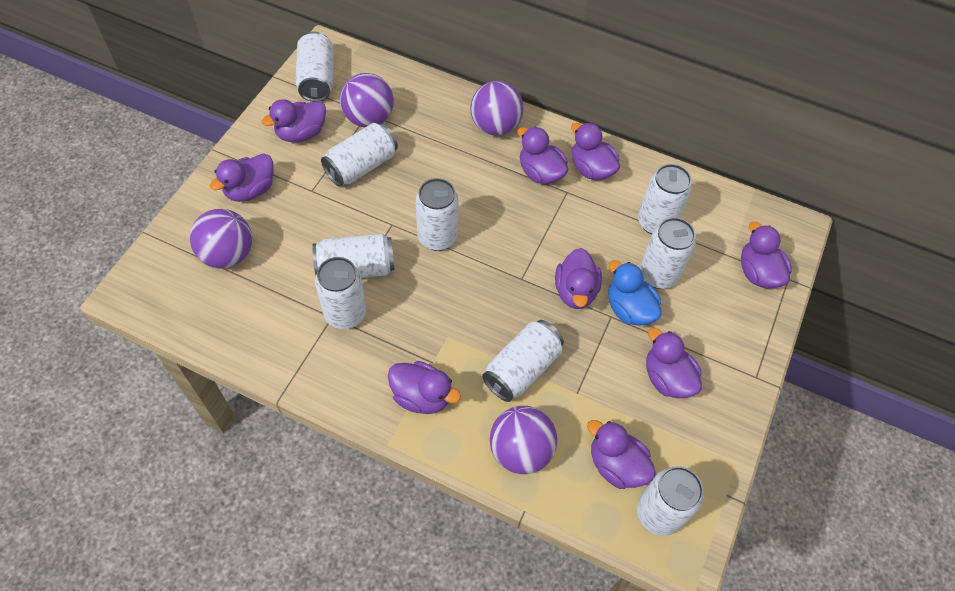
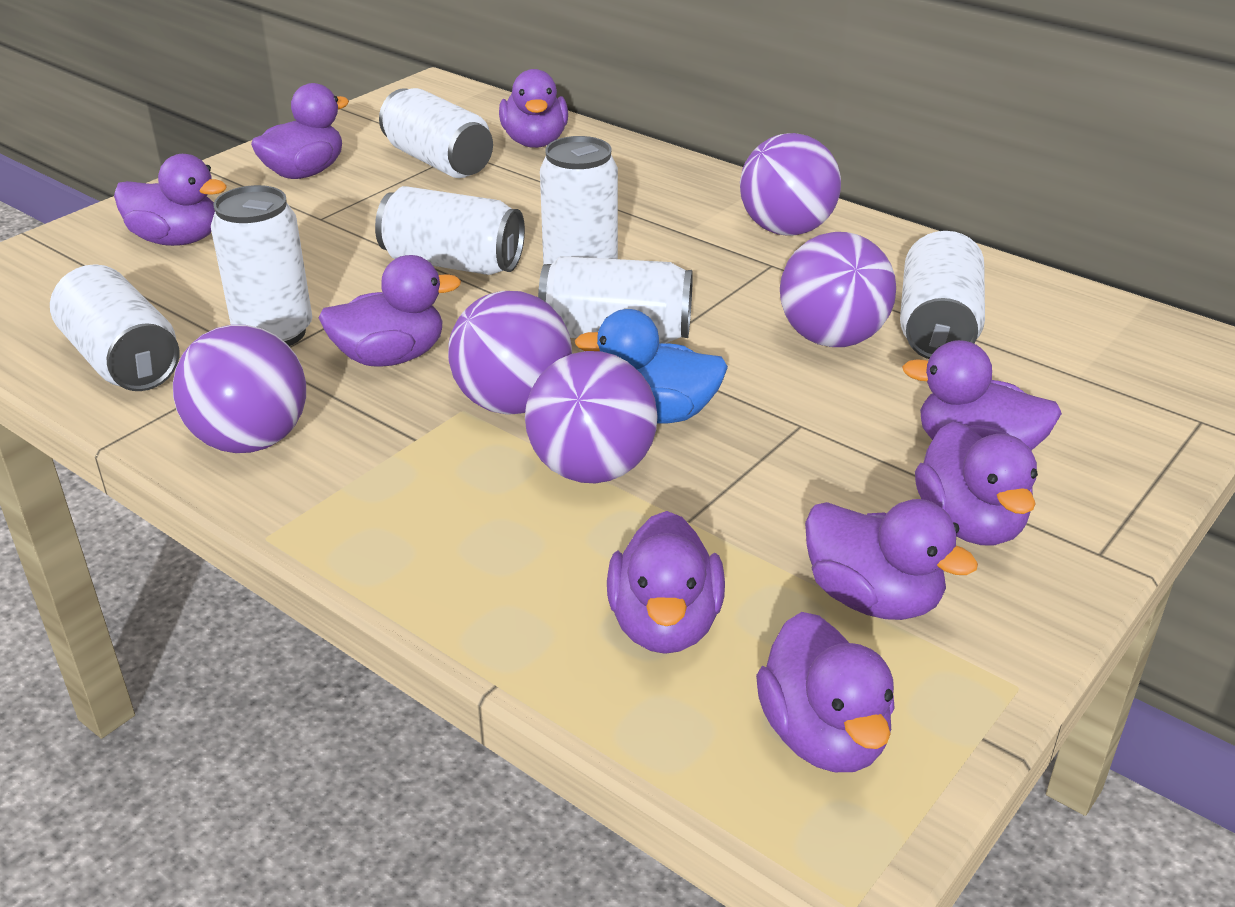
purple ball: 4 -> 5
white can: 9 -> 7

